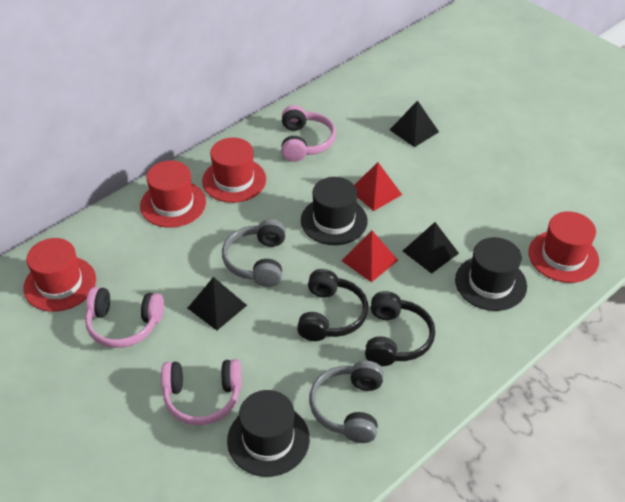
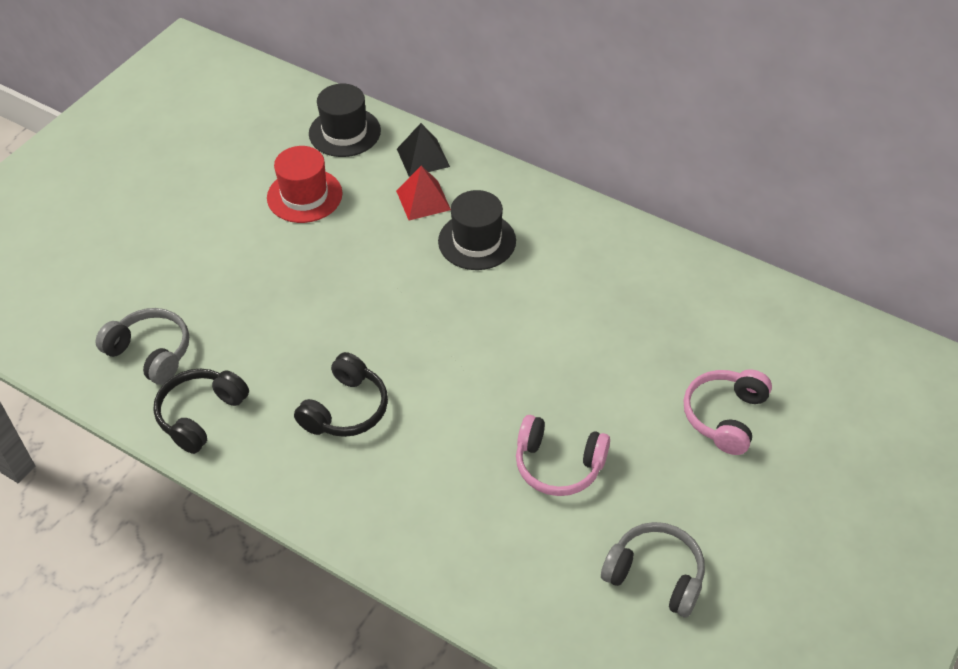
black hat: 3 -> 2
black pyramid: 3 -> 1
pink headphones: 3 -> 2
red hat: 4 -> 1
red pyramid: 2 -> 1

